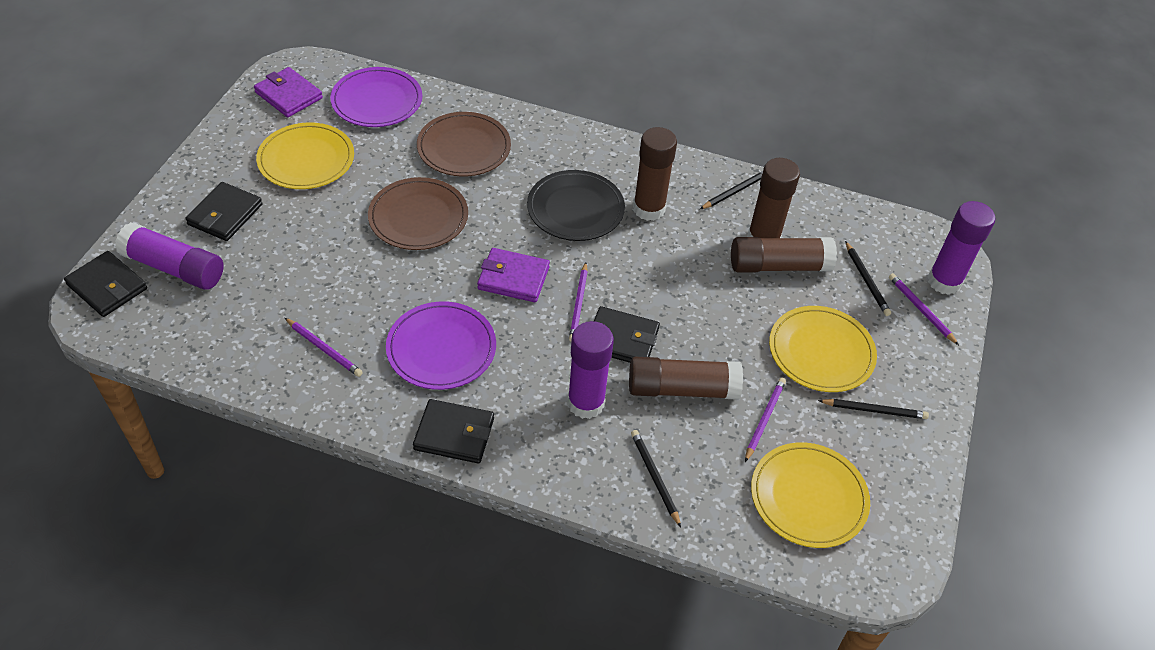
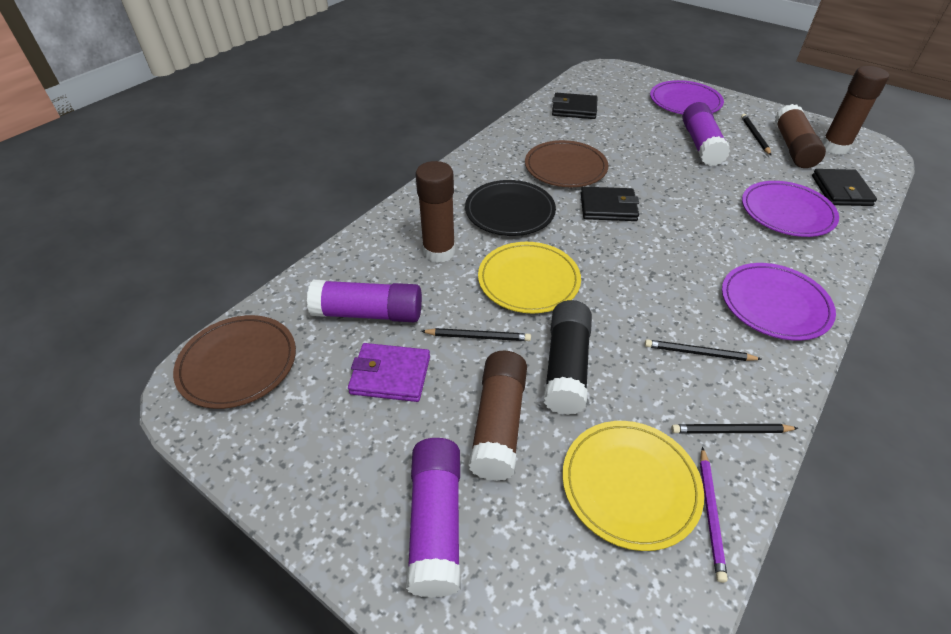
black glue stick: 0 -> 1
black wallet: 4 -> 3
purple pencil: 4 -> 1
purple plate: 2 -> 3
purple wallet: 2 -> 1
yellow plate: 3 -> 2

